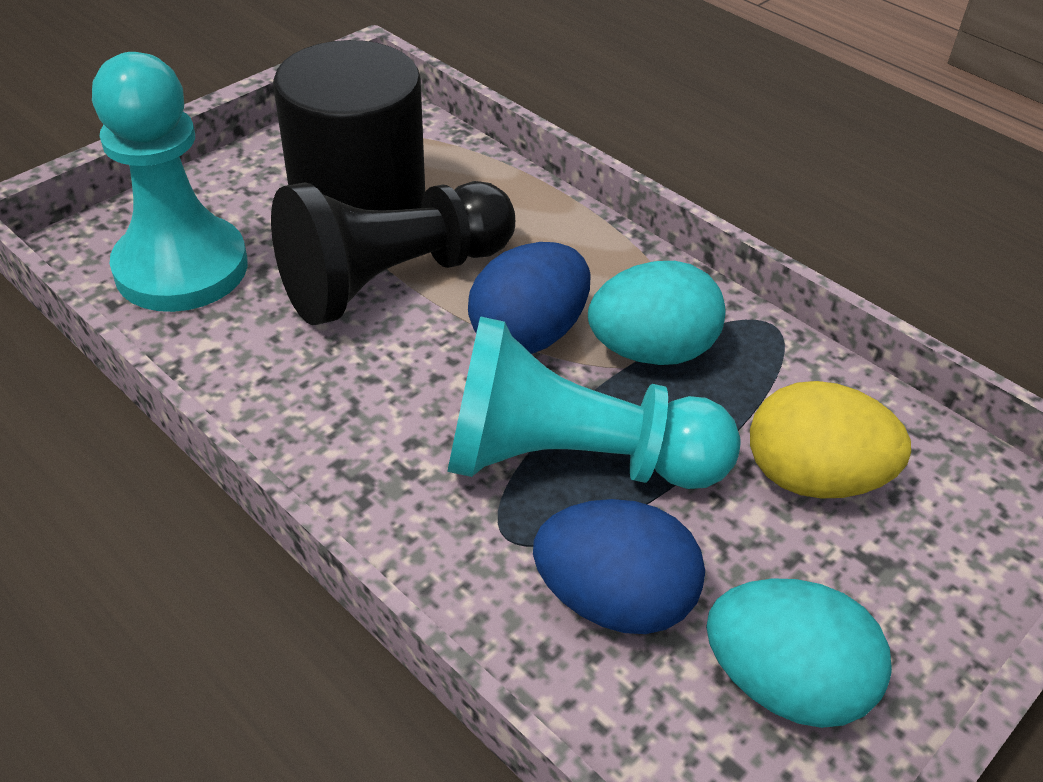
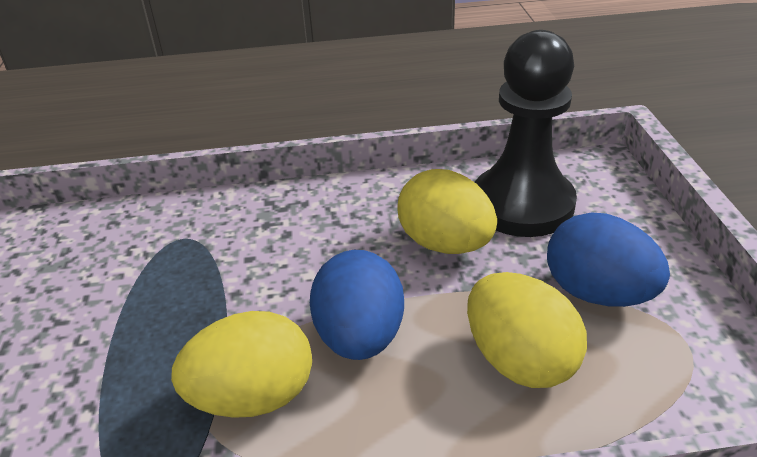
black cylinder: 1 -> 0
turquoise egg: 2 -> 0
turquoise pawn: 2 -> 0
yellow egg: 1 -> 3

